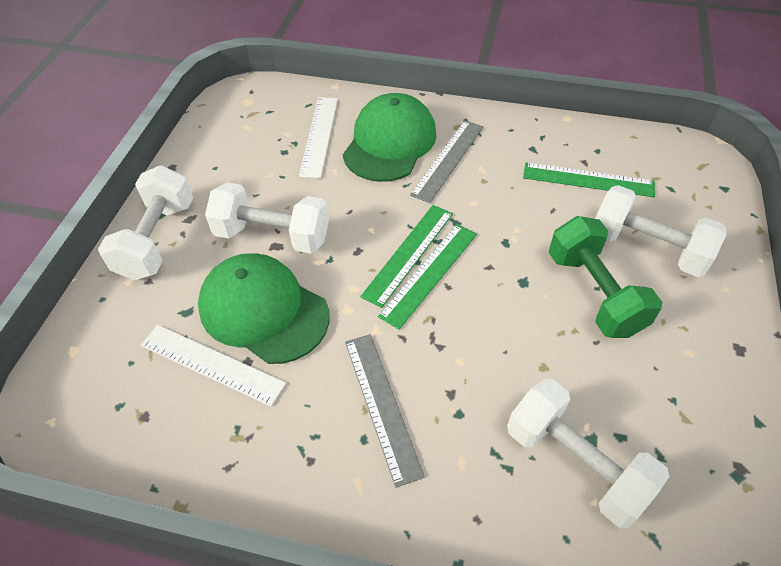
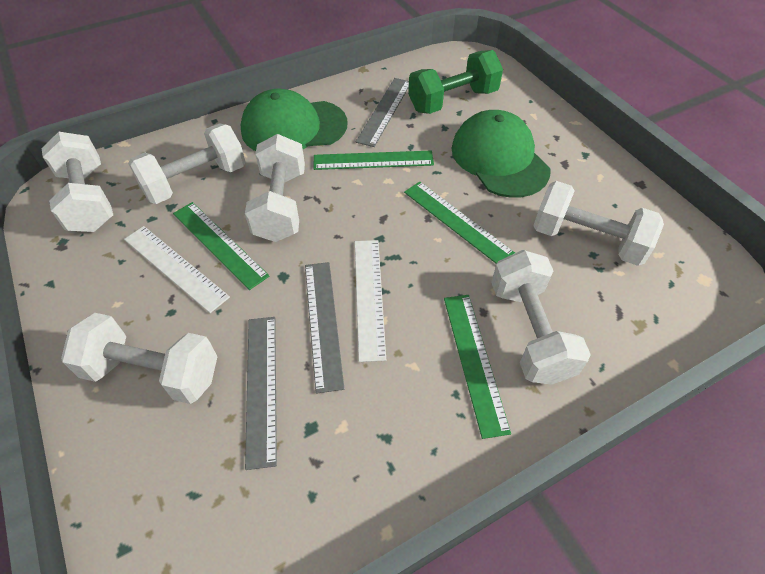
green ruler: 3 -> 4
grey ruler: 2 -> 3
white dumbbell: 4 -> 6

